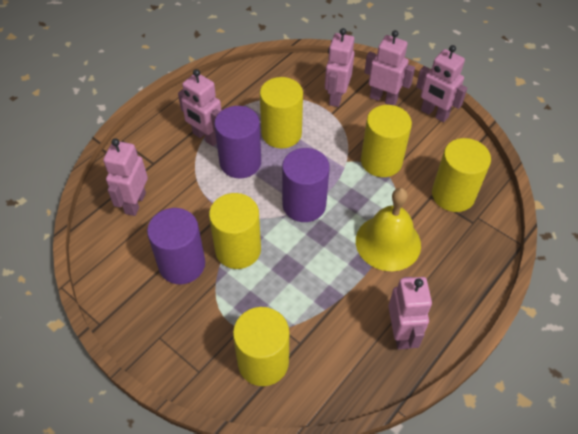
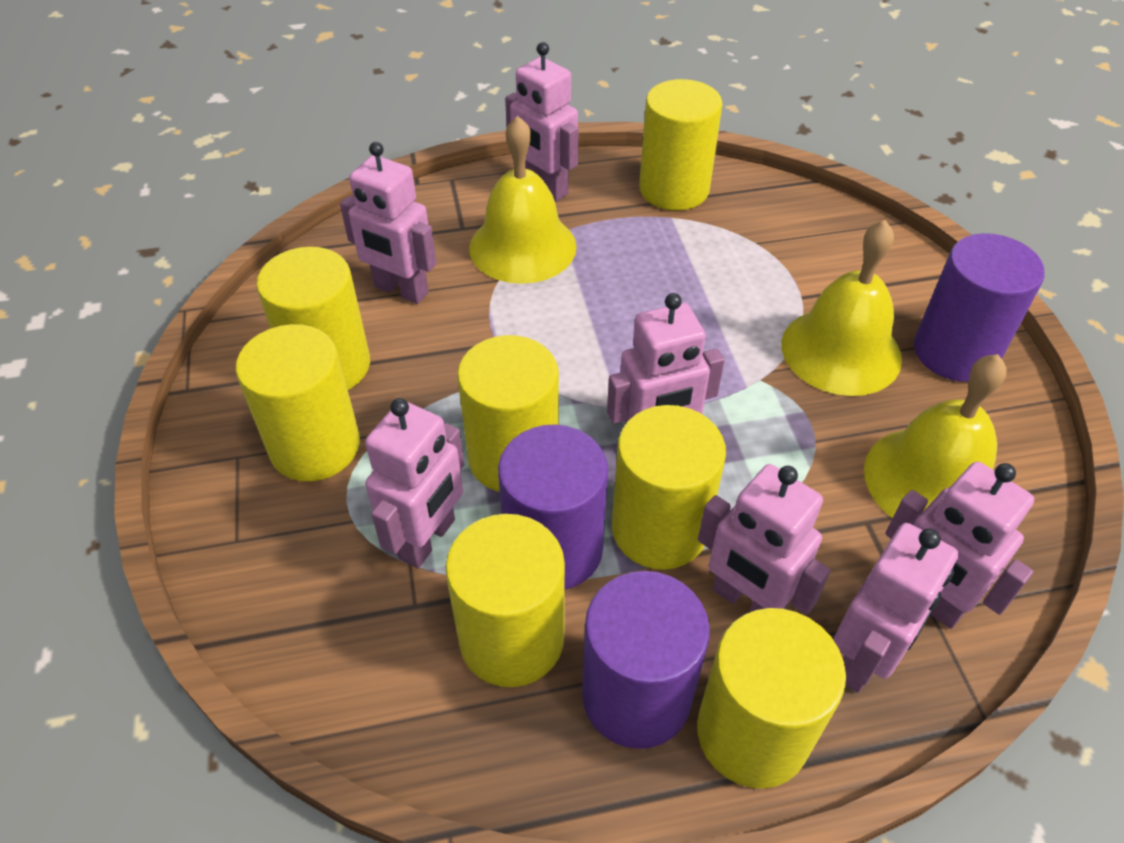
pink robot: 6 -> 7
yellow bell: 1 -> 3
yellow cylinder: 5 -> 7

